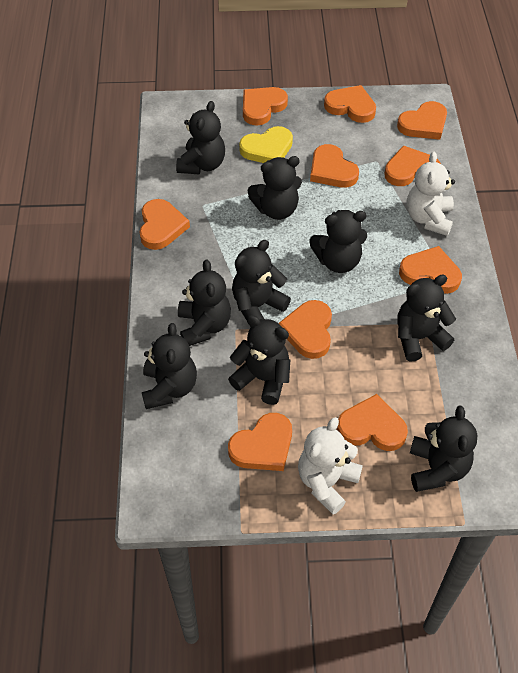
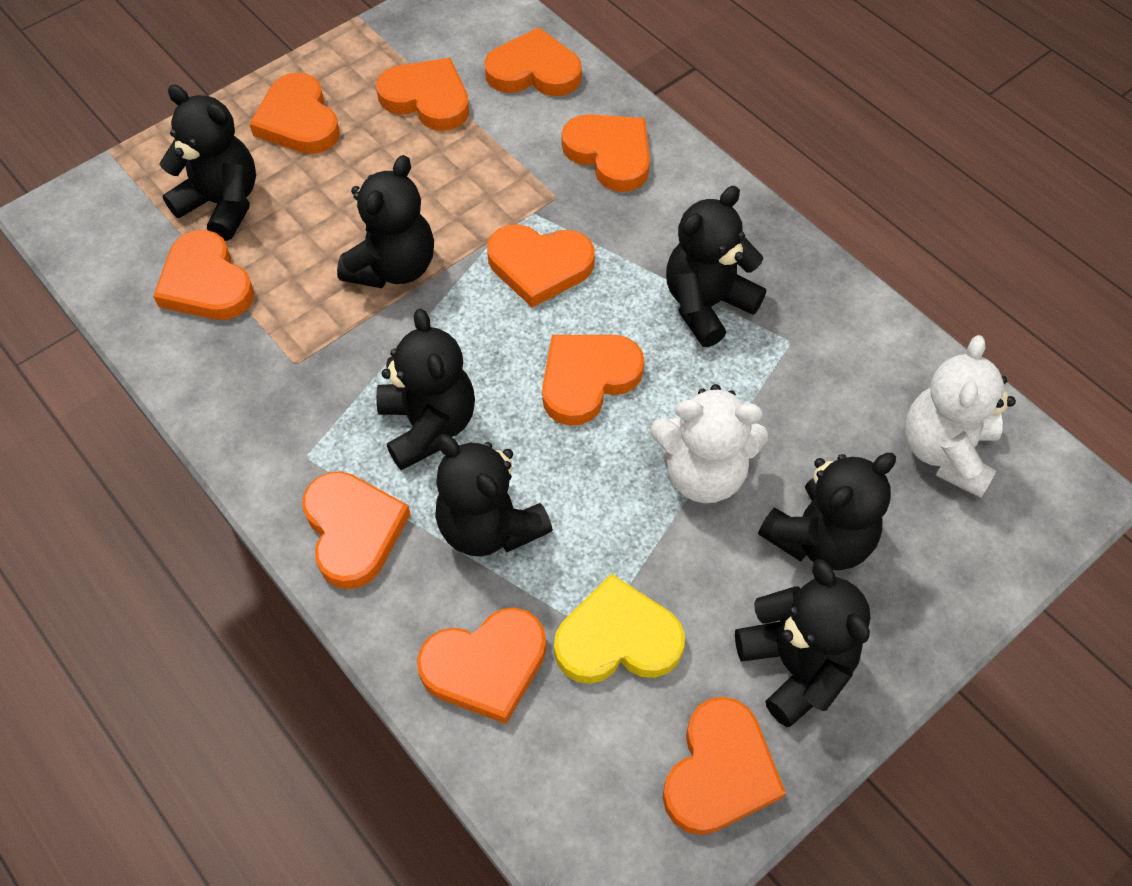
black teddy bear: 9 -> 7

